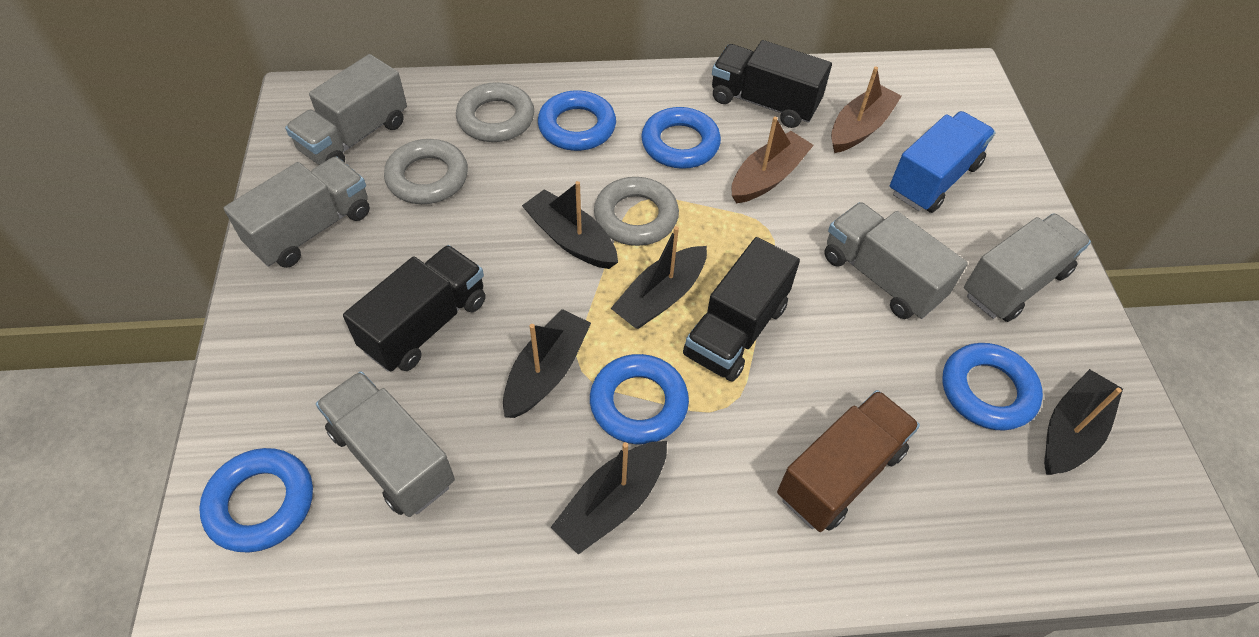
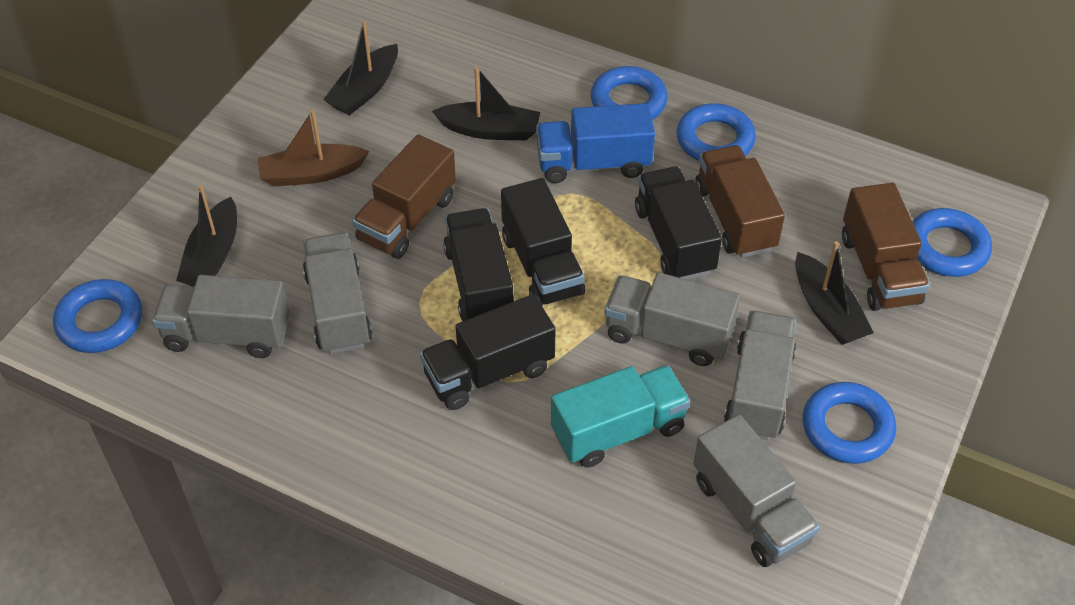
black boat: 5 -> 4
black truck: 3 -> 4
brown boat: 2 -> 1
brown truck: 1 -> 3
grey ring: 3 -> 0
turquoise truck: 0 -> 1

